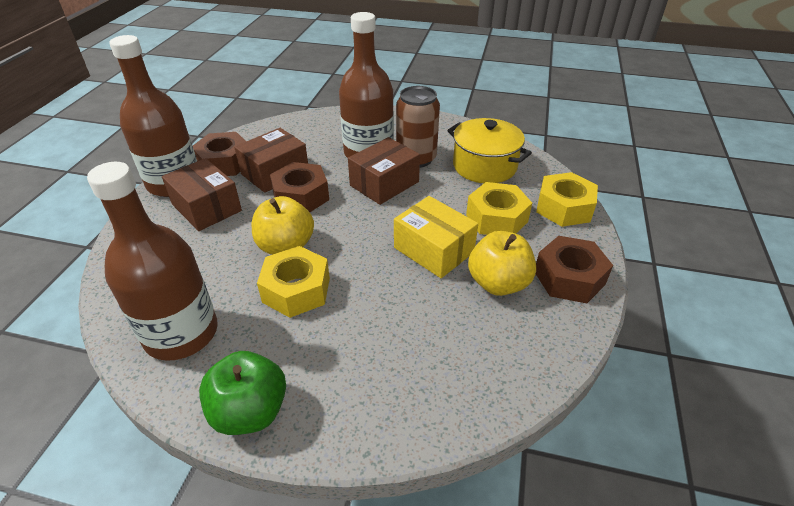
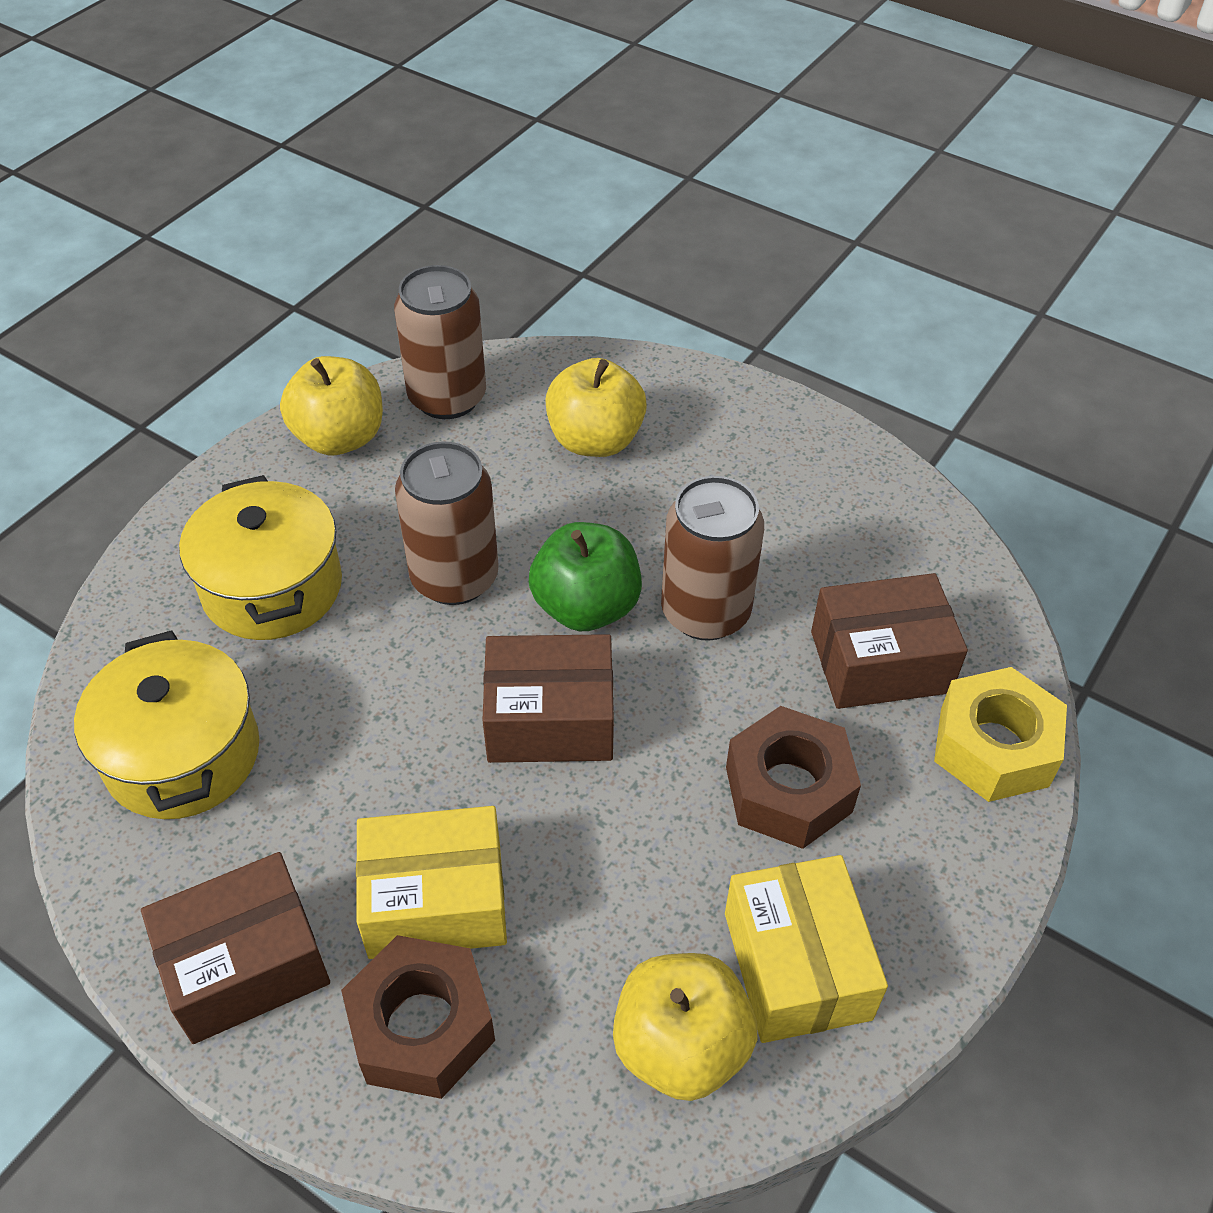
brown bottle: 3 -> 0
brown can: 1 -> 3
brown nut: 3 -> 2
yellow apple: 2 -> 3
yellow box: 1 -> 2
yellow nut: 3 -> 1
yellow pot: 1 -> 2

